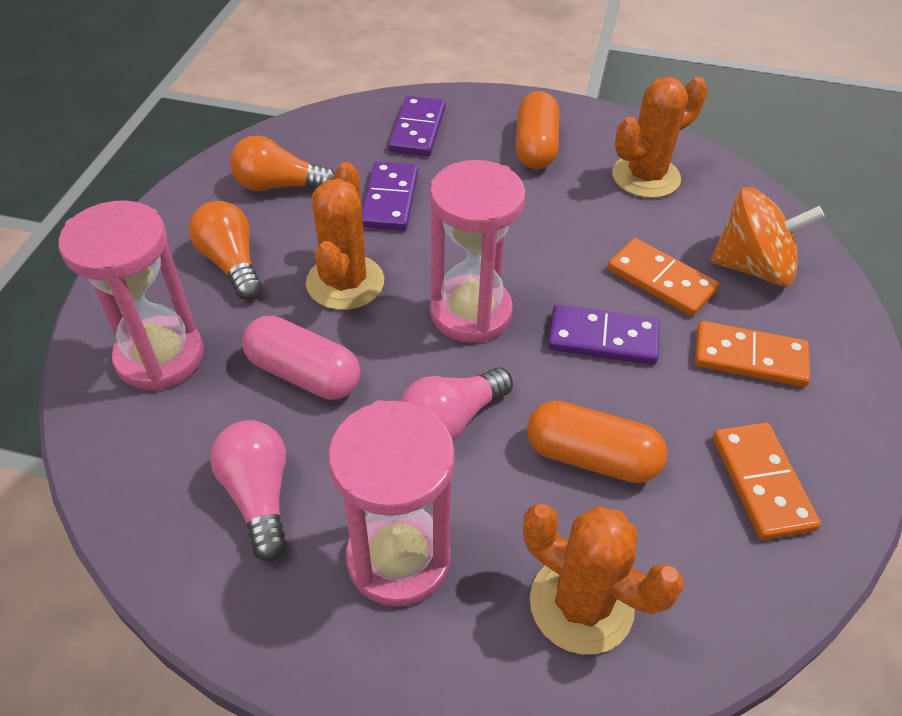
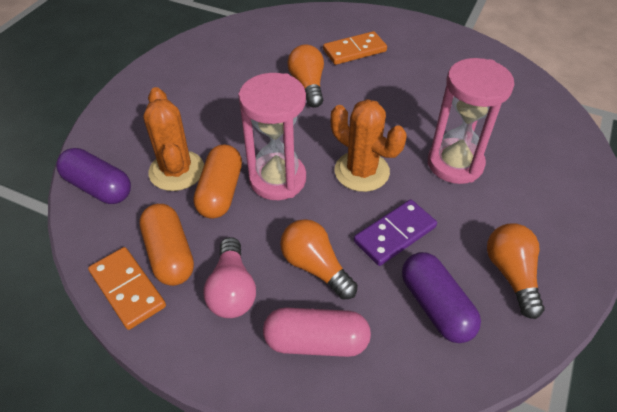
orange cactus: 3 -> 2
orange domino: 3 -> 2
orange light bulb: 2 -> 3
orange spinning top: 1 -> 0
pink hourglass: 3 -> 2
pink light bulb: 2 -> 1
purple capsule: 0 -> 2
purple domino: 3 -> 1

